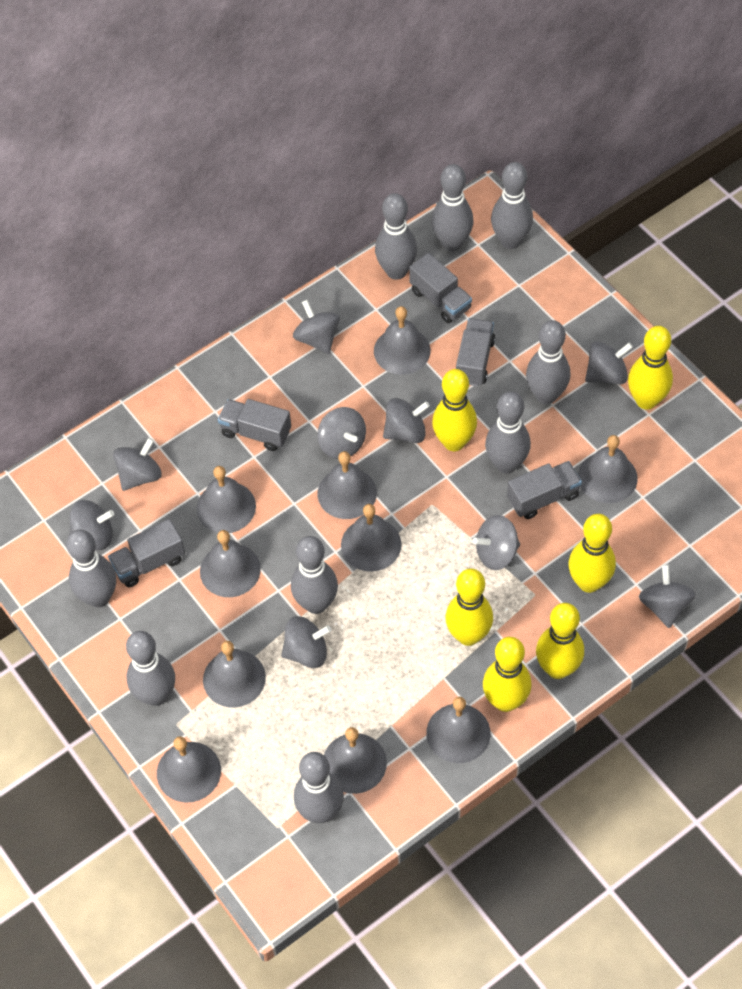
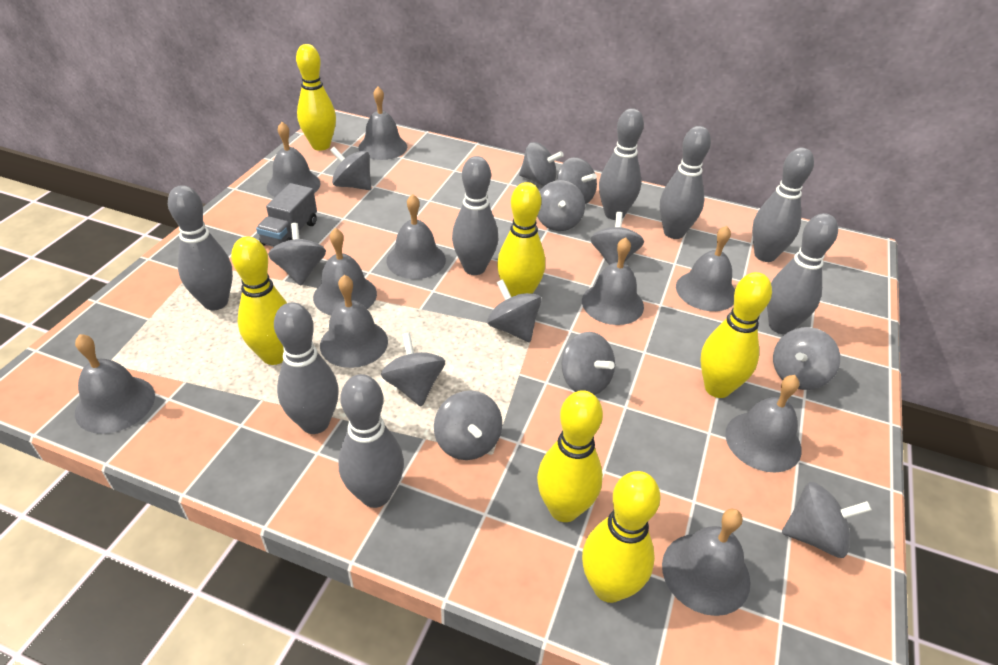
grey bowling pin: 9 -> 8
grey spinning top: 9 -> 12
grey truck: 5 -> 1

